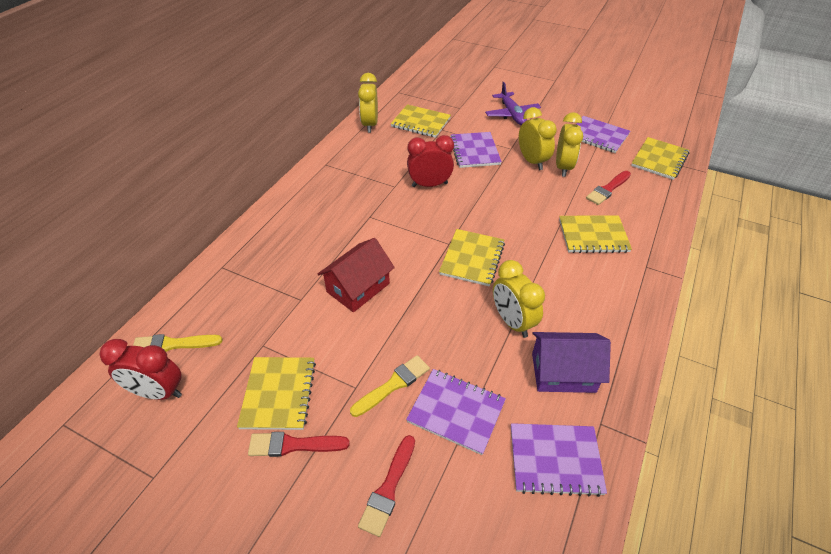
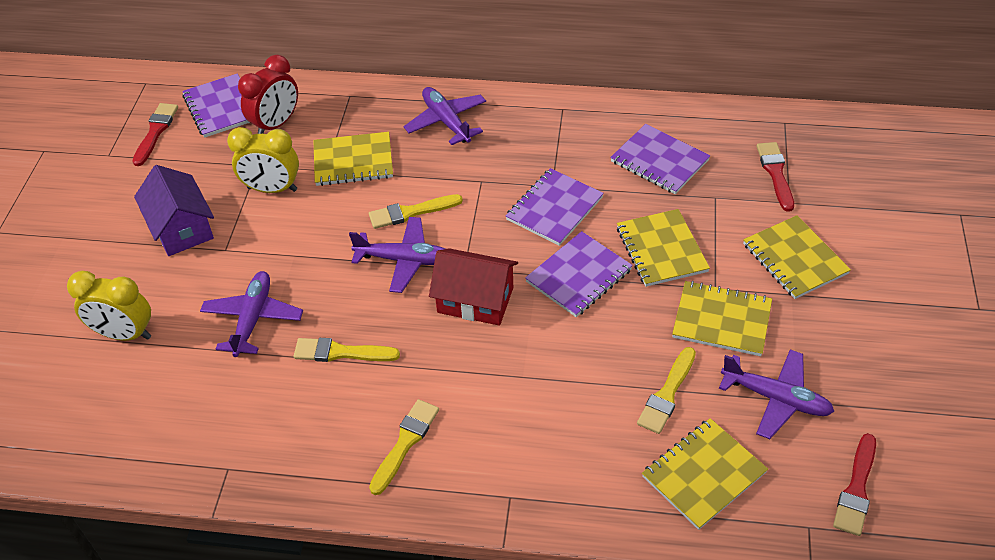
purple plane: 1 -> 4
red clock: 2 -> 1
yellow brush: 2 -> 4
yellow clock: 4 -> 2

